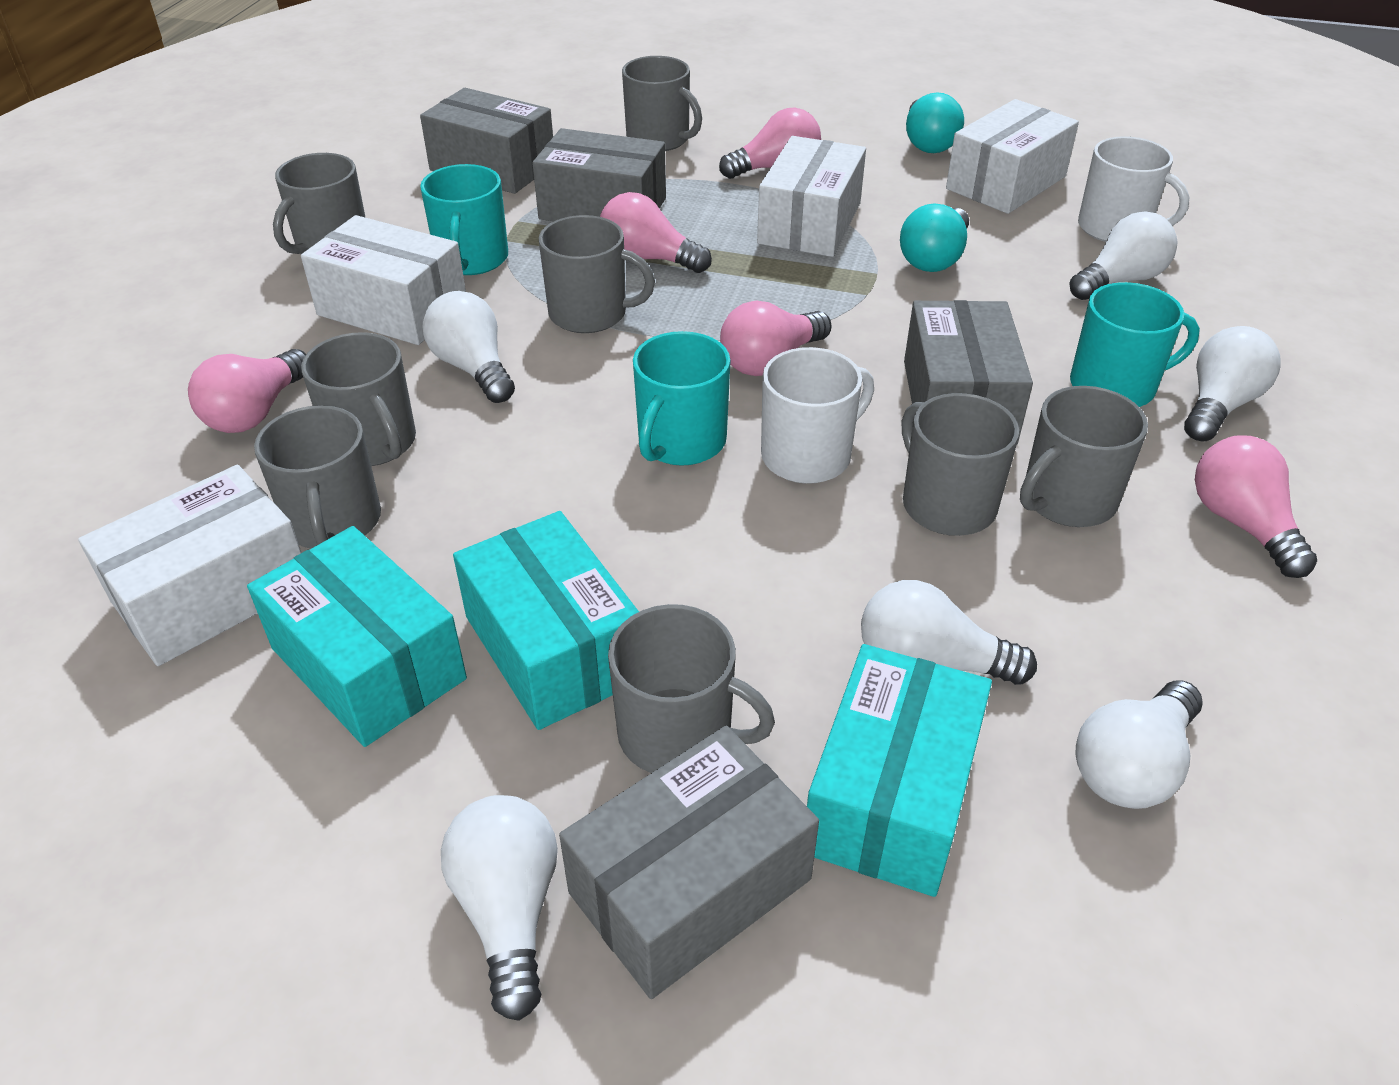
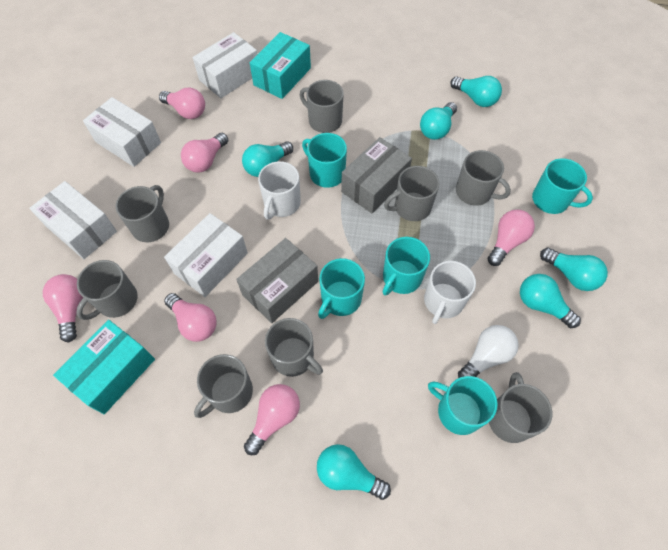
grey box: 4 -> 2
pink light bulb: 5 -> 6
turquoise box: 3 -> 2
turquoise light bulb: 2 -> 6
turquoise mug: 3 -> 5
white light bulb: 6 -> 1

